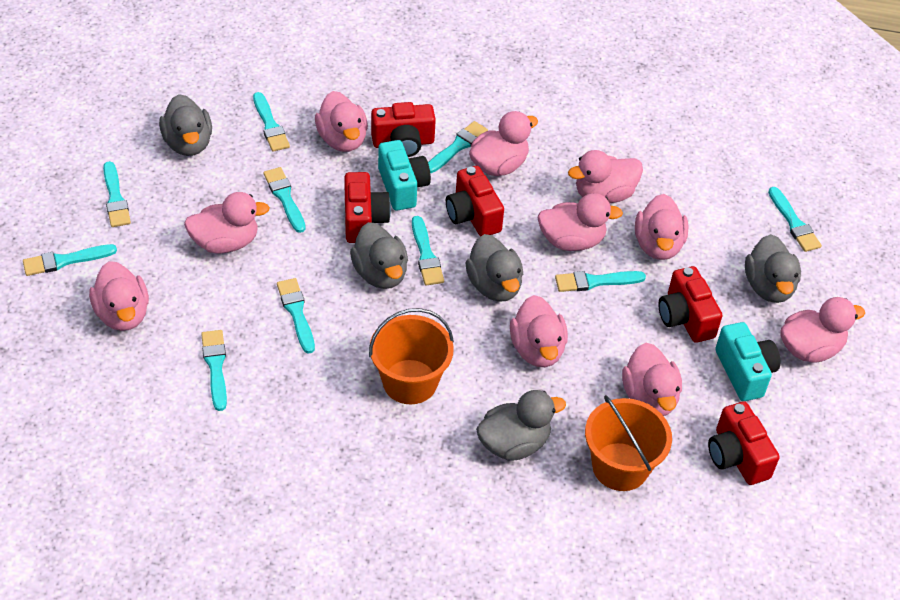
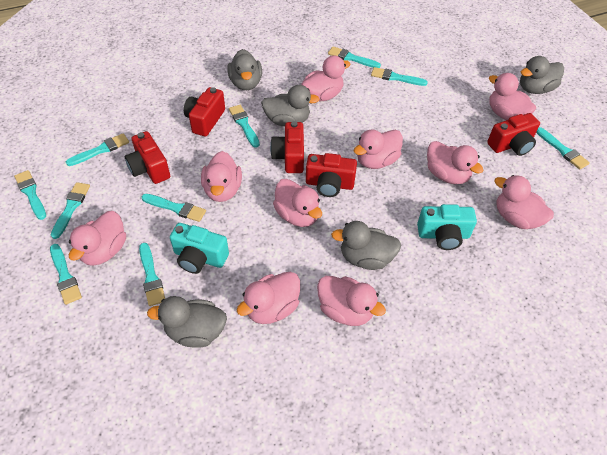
orange bucket: 2 -> 0

